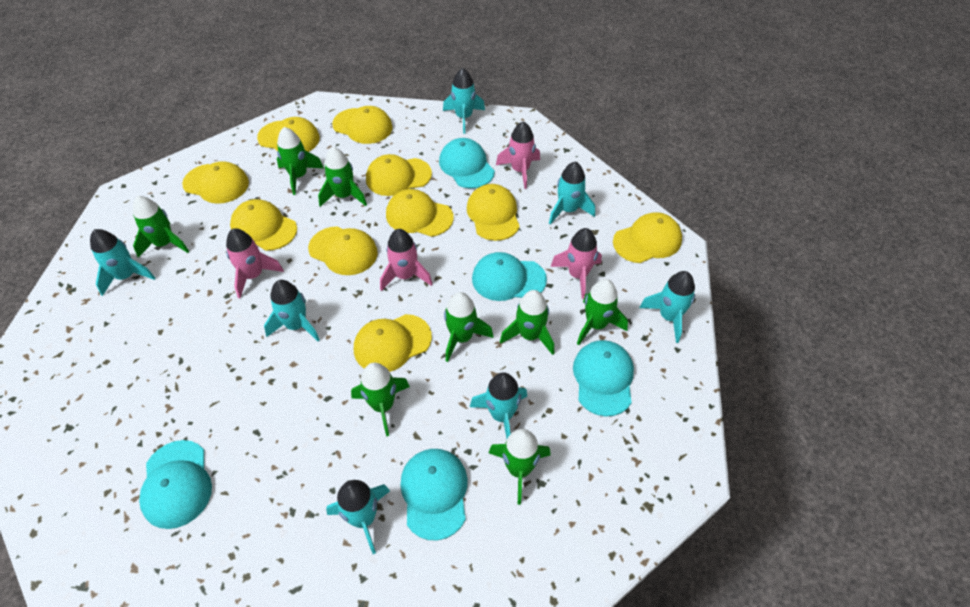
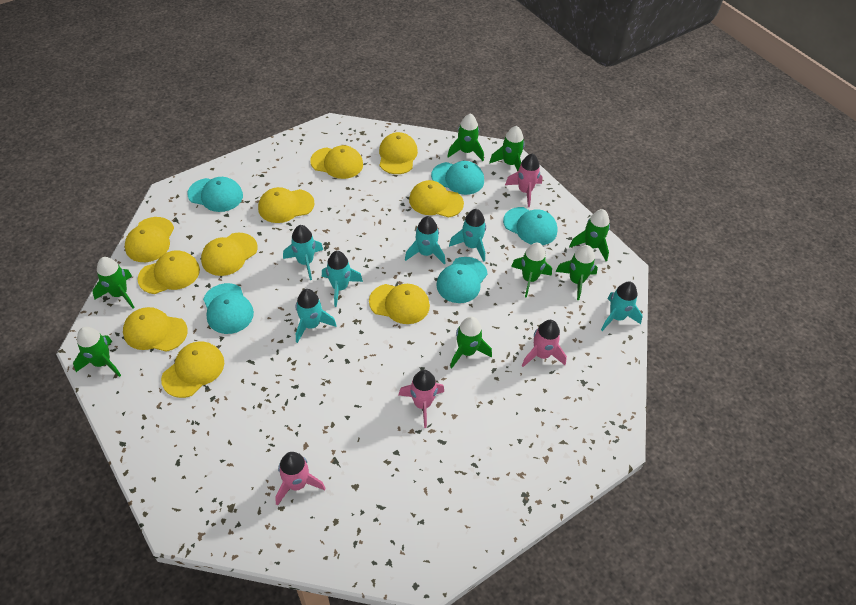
turquoise rocket: 7 -> 6

